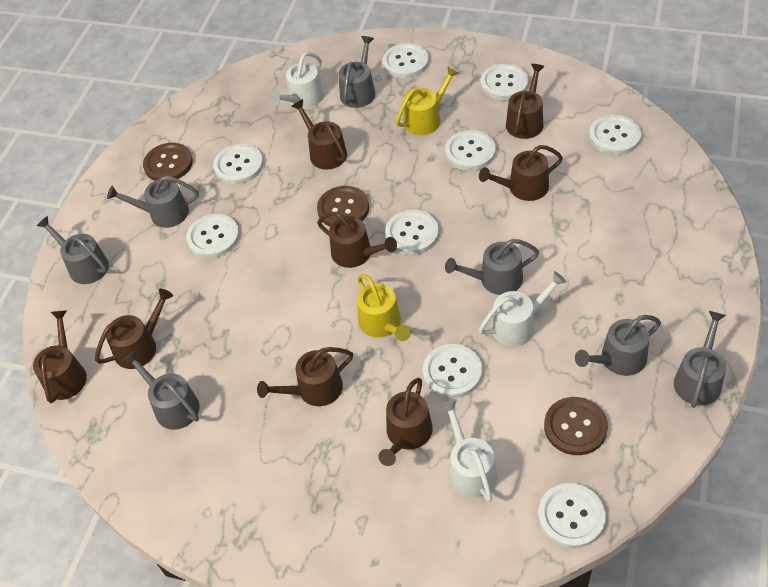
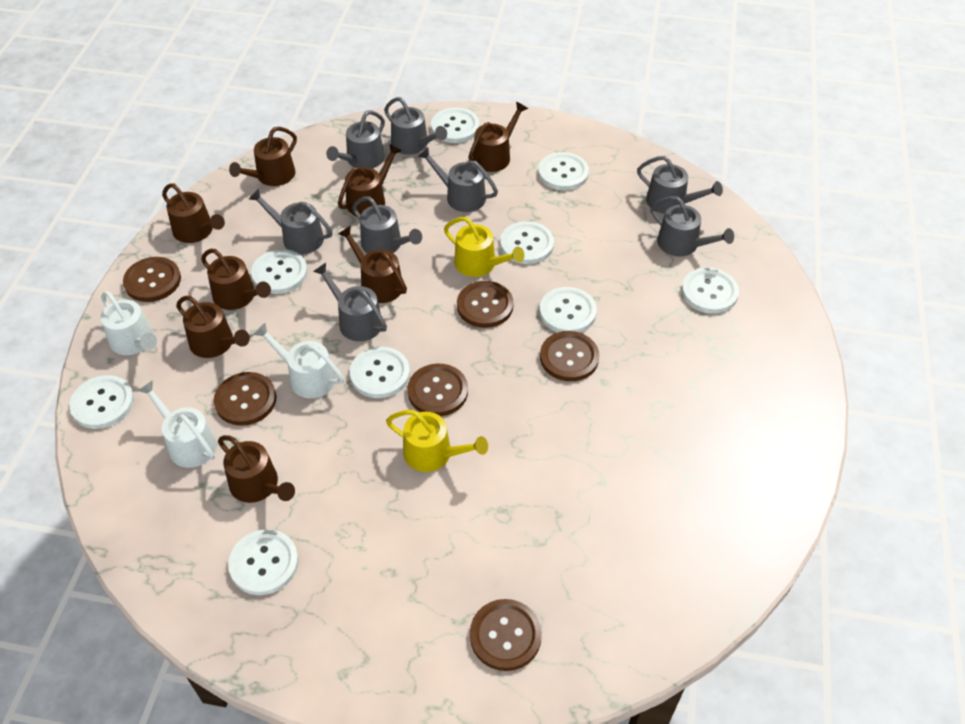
brown button: 3 -> 6
grey watering can: 7 -> 8

